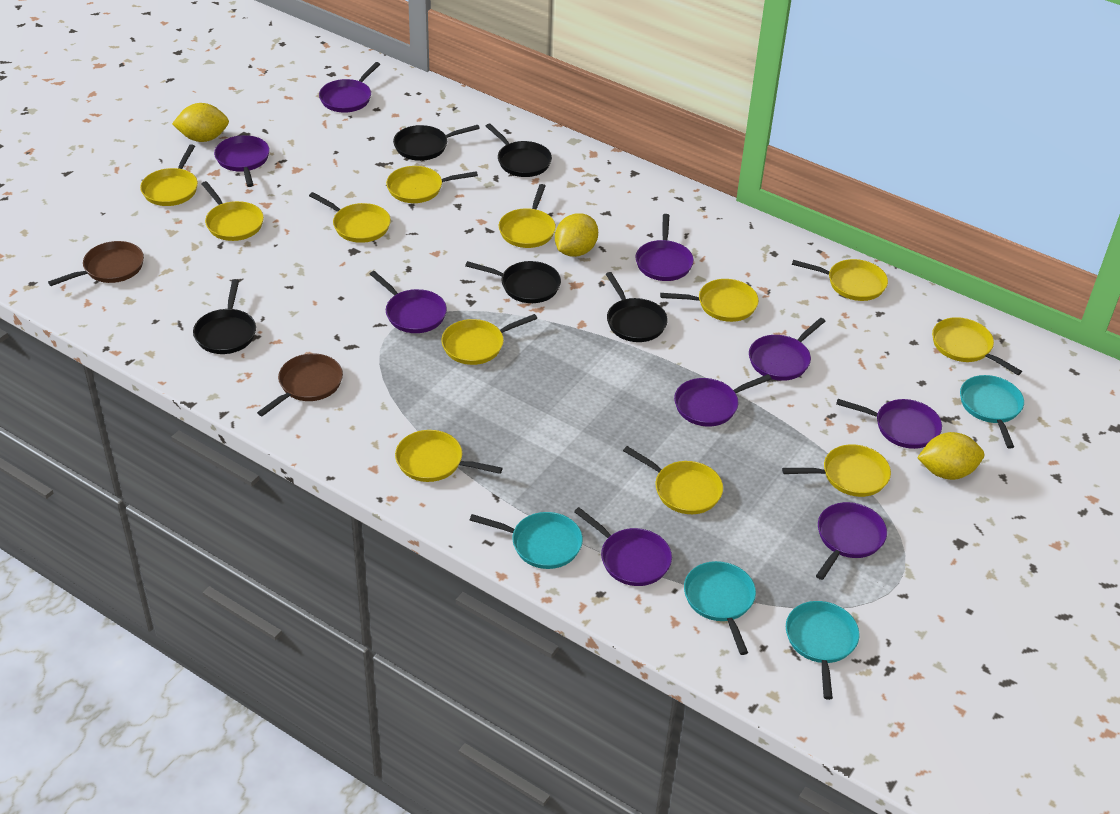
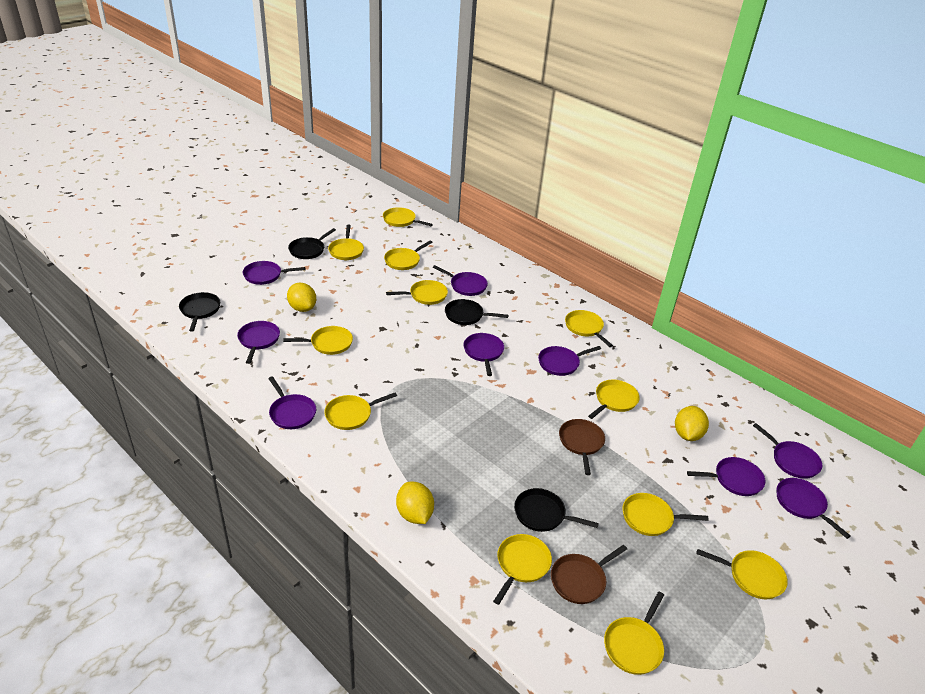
black pan: 5 -> 4
turquoise pan: 4 -> 0

